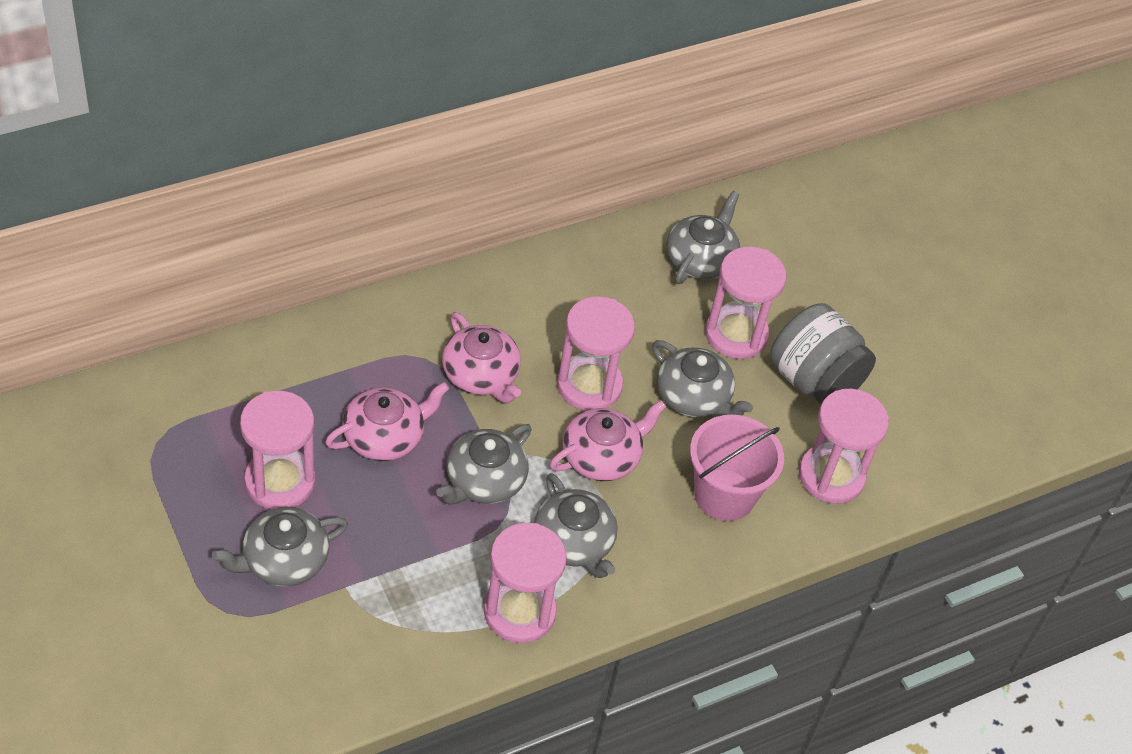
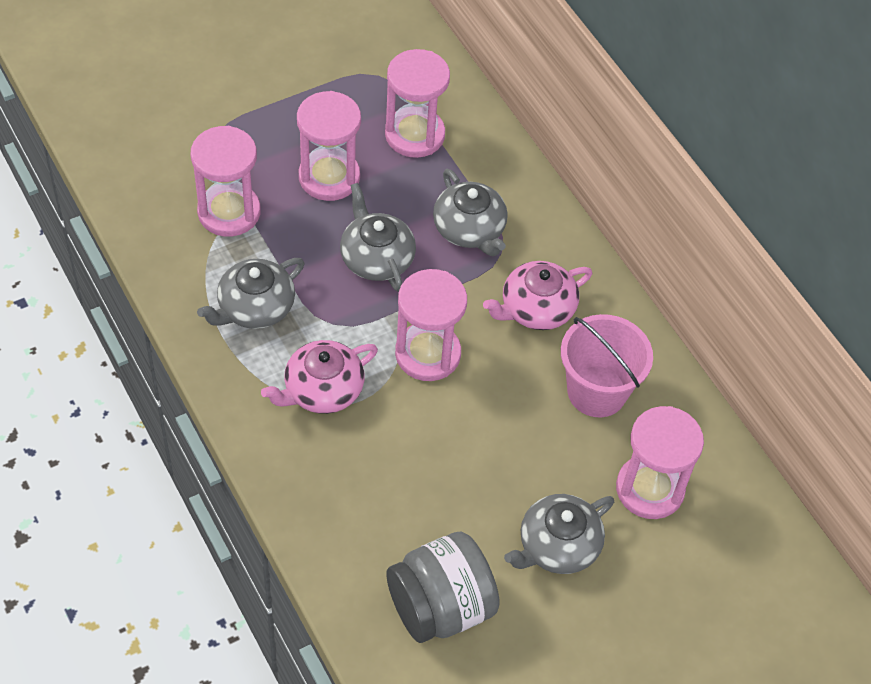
grey teapot: 5 -> 4
pink teapot: 3 -> 2

